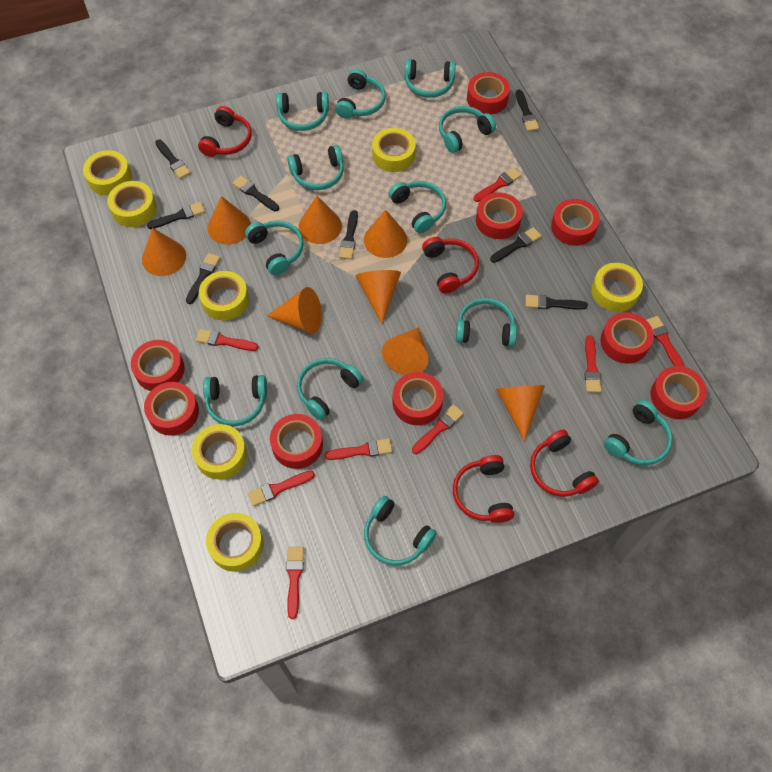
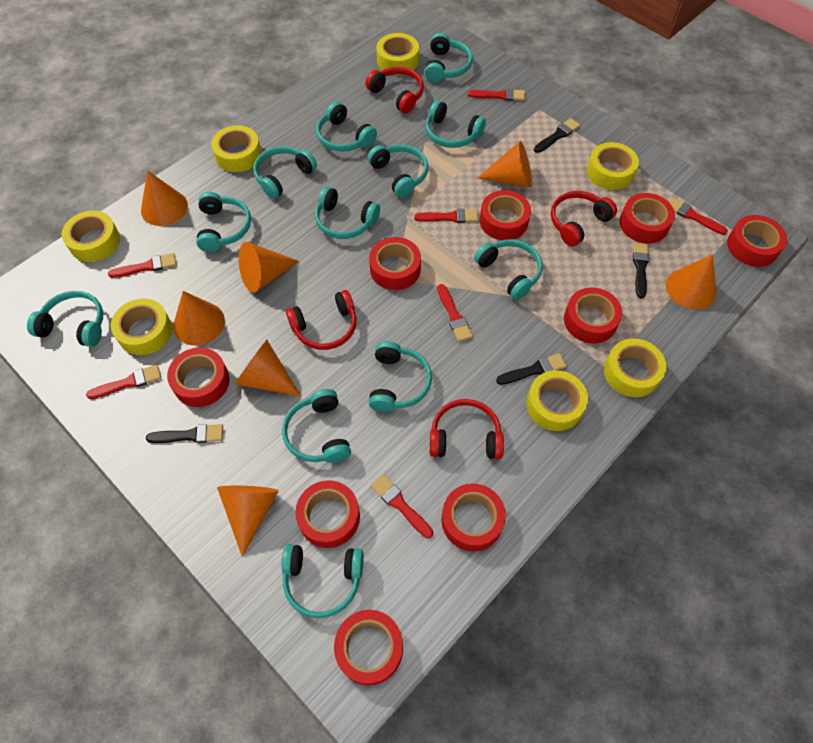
black brush: 8 -> 4
orange cone: 8 -> 7
red brush: 8 -> 7

